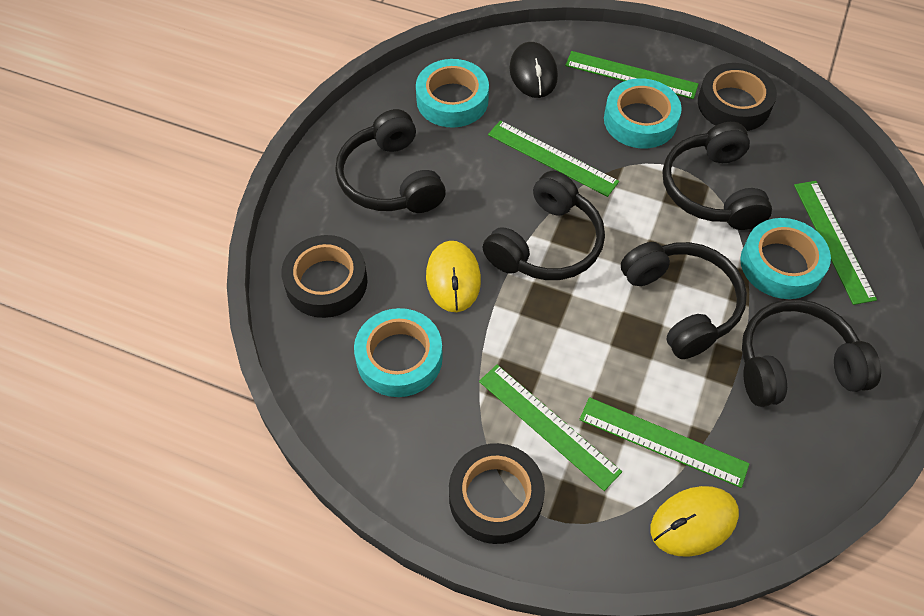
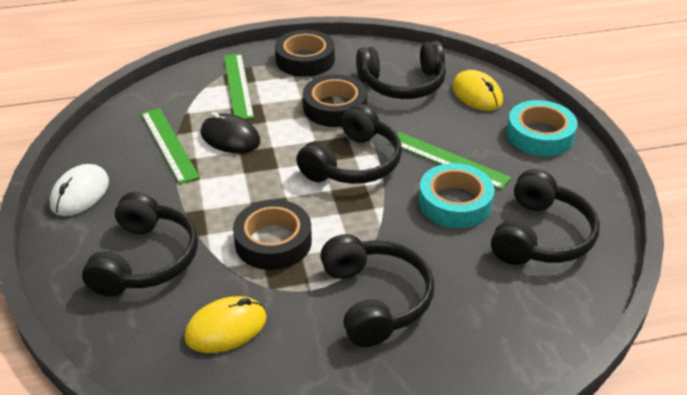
green ruler: 5 -> 3
turquoise tape: 4 -> 2
white mouse: 0 -> 1

